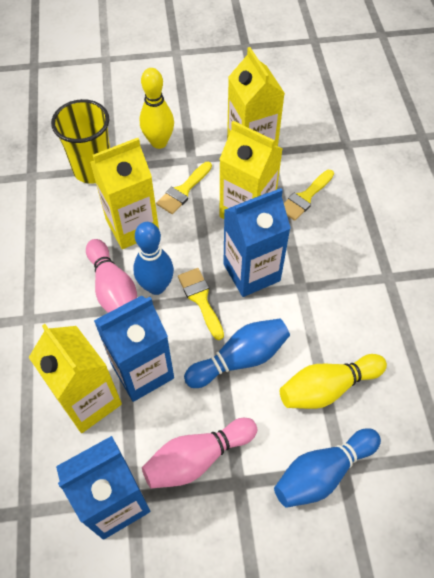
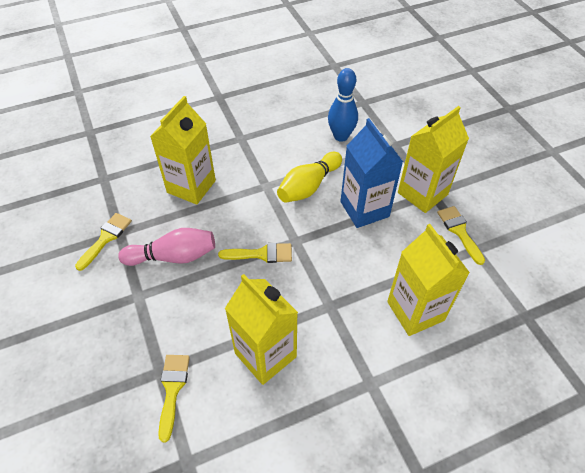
blue bowling pin: 3 -> 1
blue carton: 3 -> 1
pink bowling pin: 2 -> 1
yellow bowling pin: 2 -> 1
yellow brush: 3 -> 4
yellow cup: 1 -> 0

